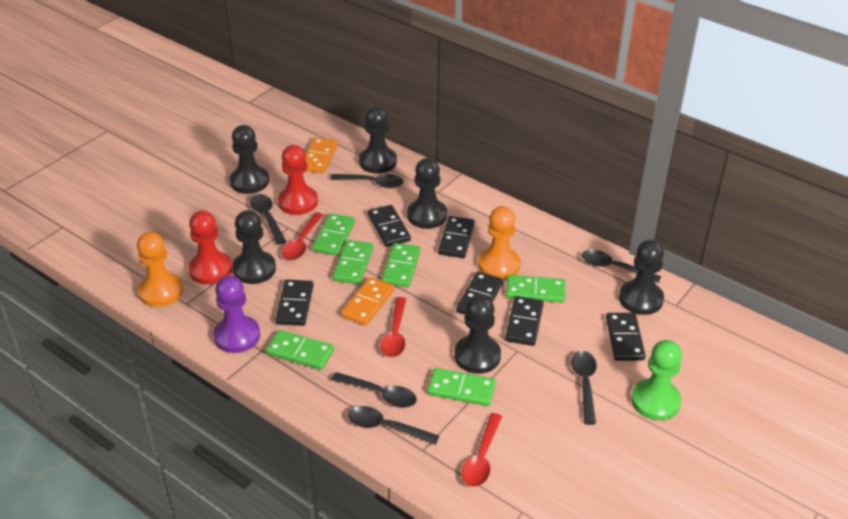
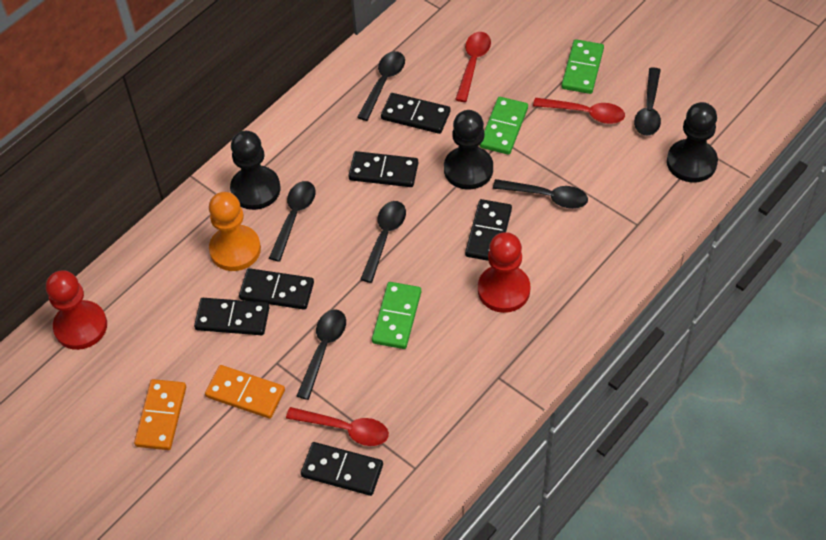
black pawn: 6 -> 3
green domino: 6 -> 3
green pawn: 1 -> 0
orange pawn: 2 -> 1
purple pawn: 1 -> 0

